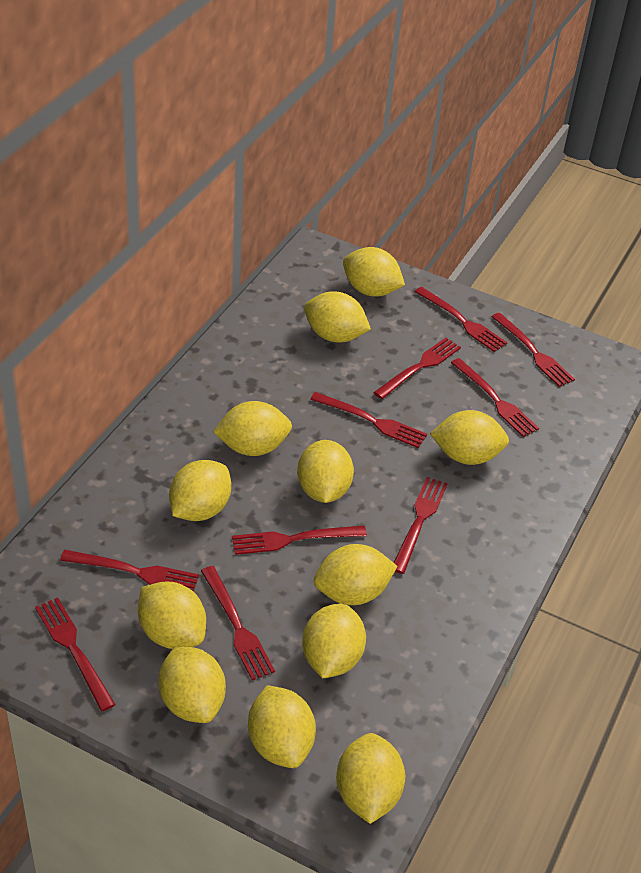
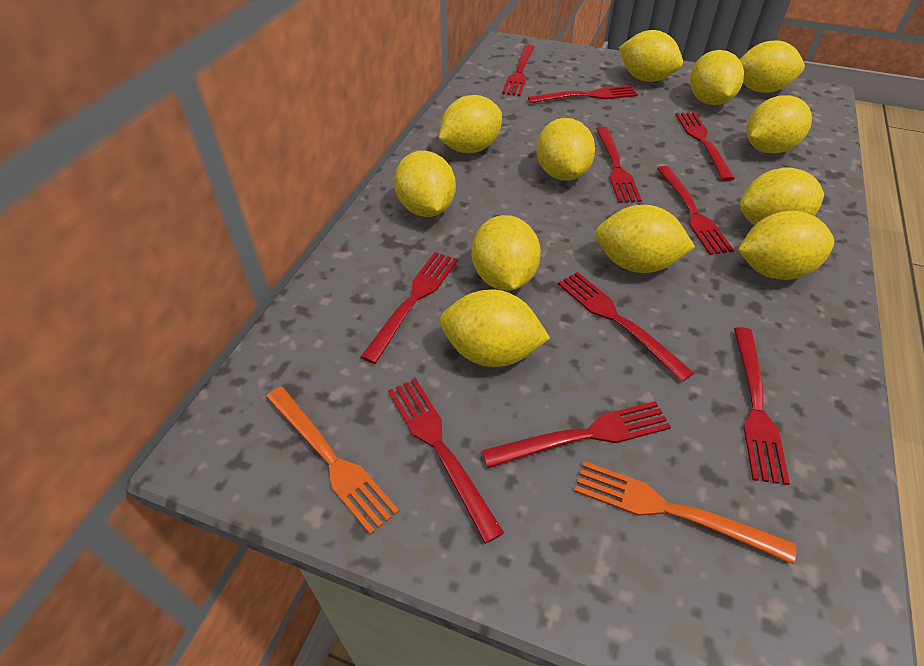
orange fork: 0 -> 2

